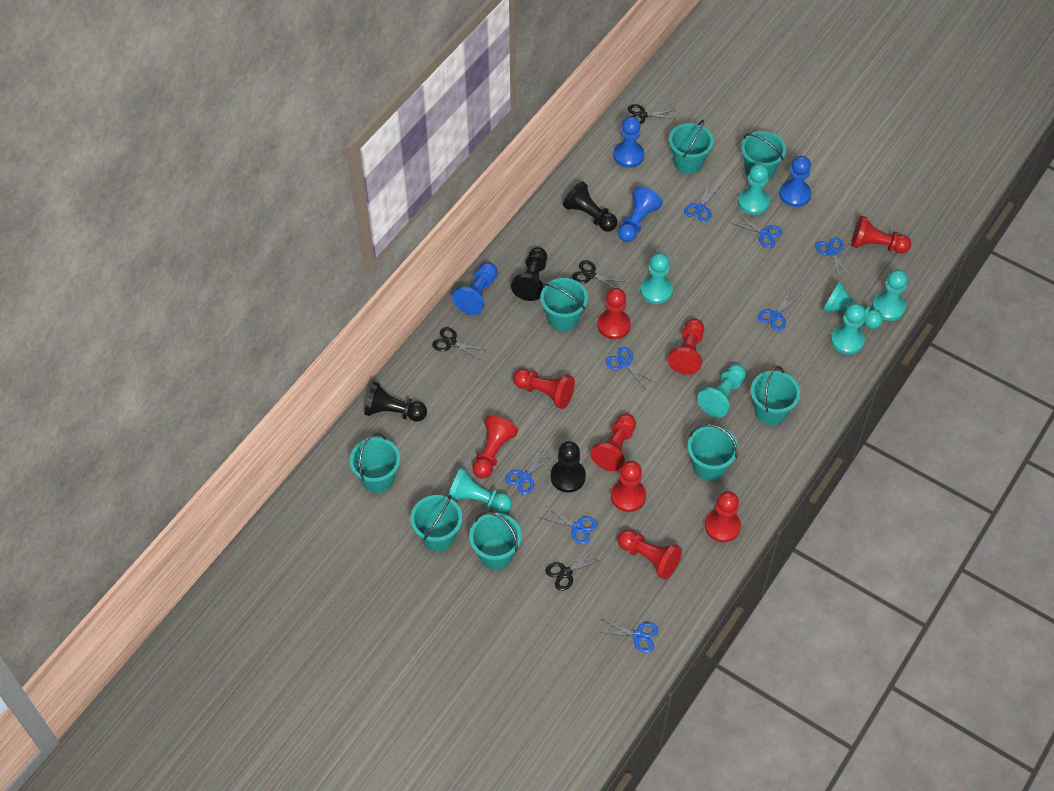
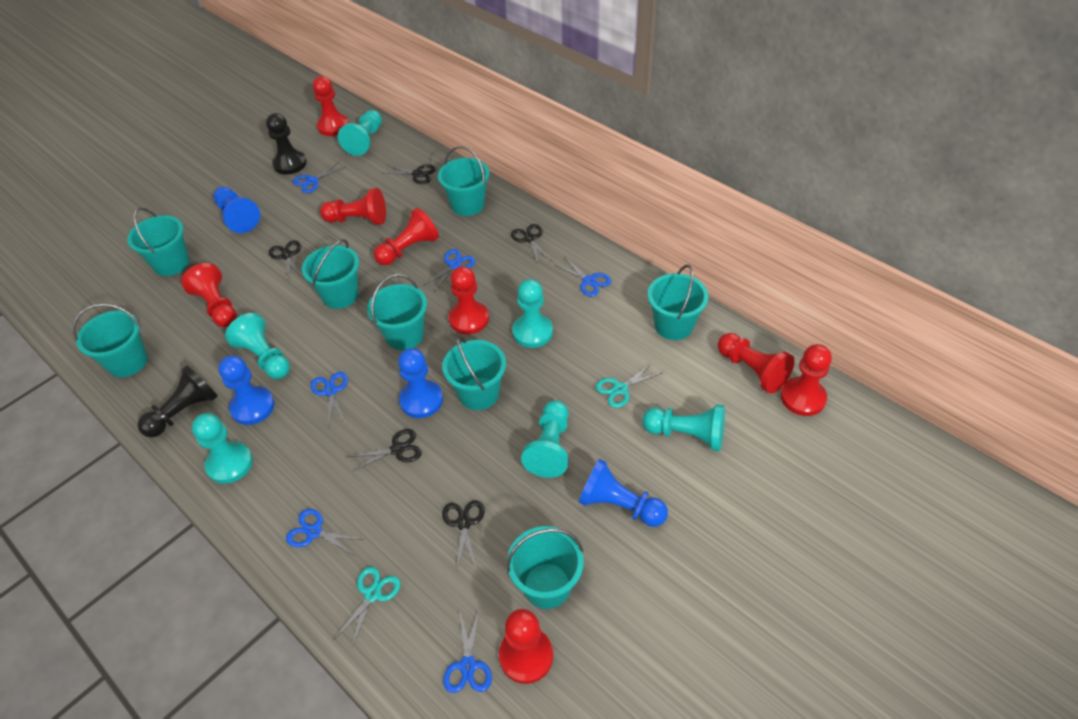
black pawn: 4 -> 2
black scissors: 4 -> 5
blue scissors: 8 -> 6
red pawn: 9 -> 8
turquoise pawn: 7 -> 6
turquoise scissors: 0 -> 2

